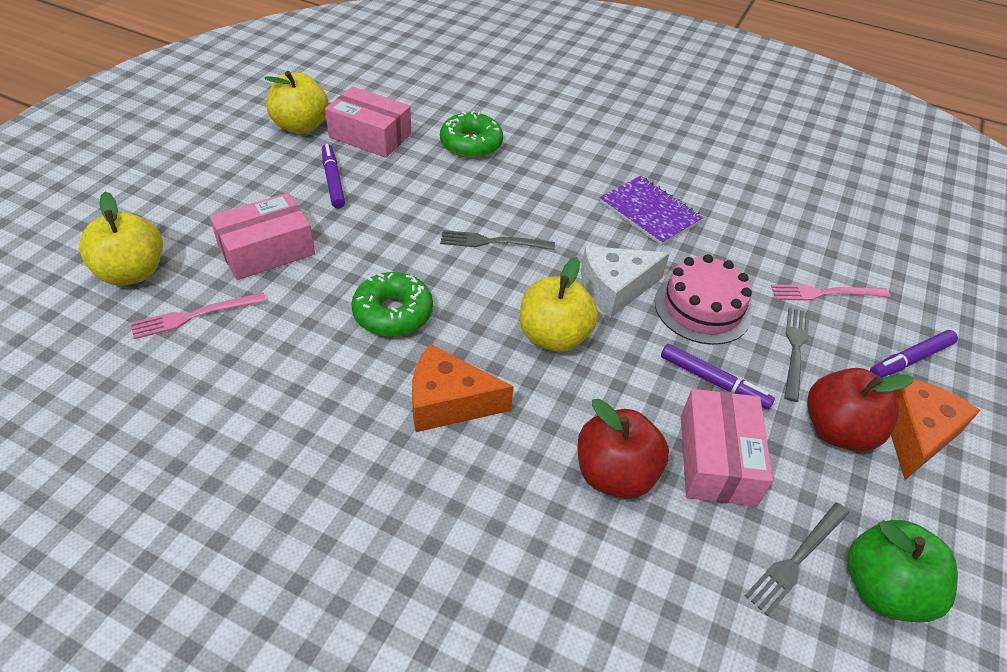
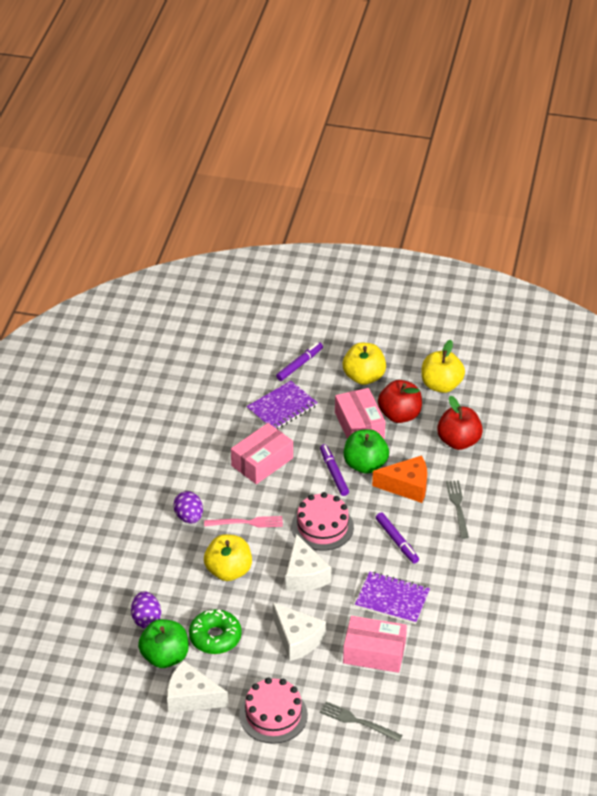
green apple: 1 -> 2
green donut: 2 -> 1
grey fork: 3 -> 2
orange cheese: 2 -> 1
pink cake: 1 -> 2
pink fork: 2 -> 1
purple egg: 0 -> 2
purple notebook: 1 -> 2
white cheese: 1 -> 3

